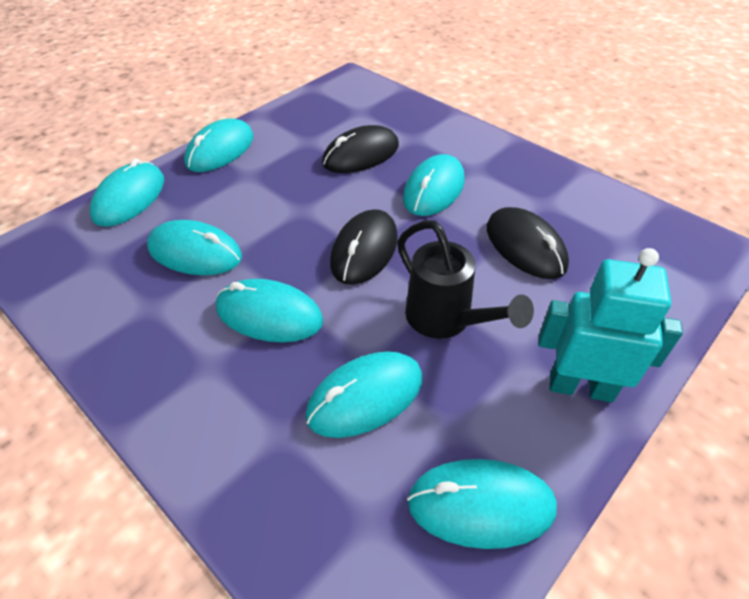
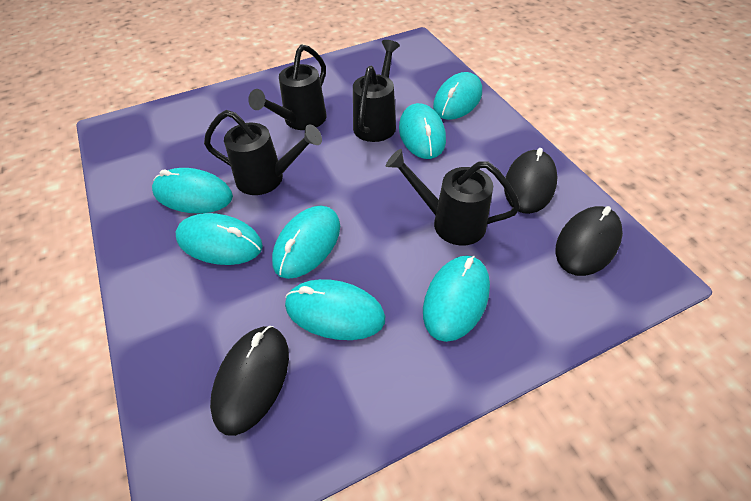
black watering can: 1 -> 4
turquoise robot: 1 -> 0

